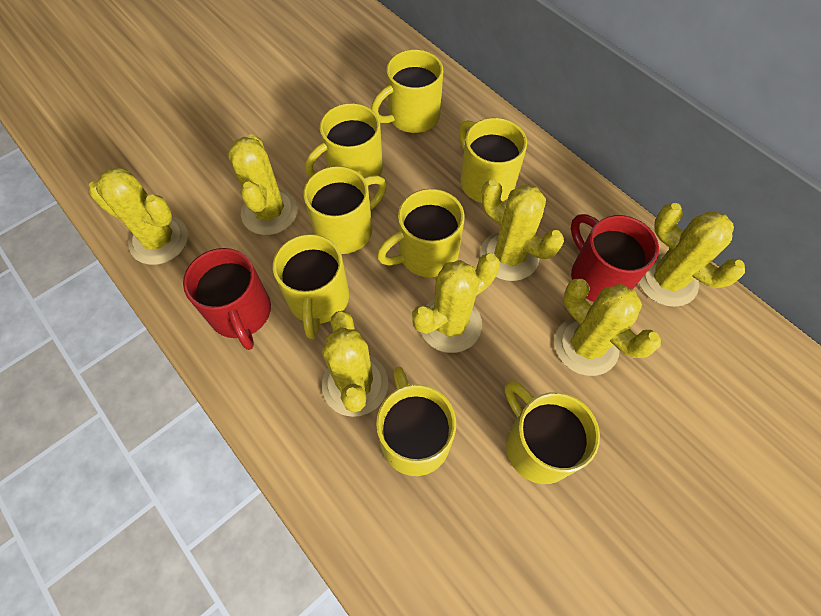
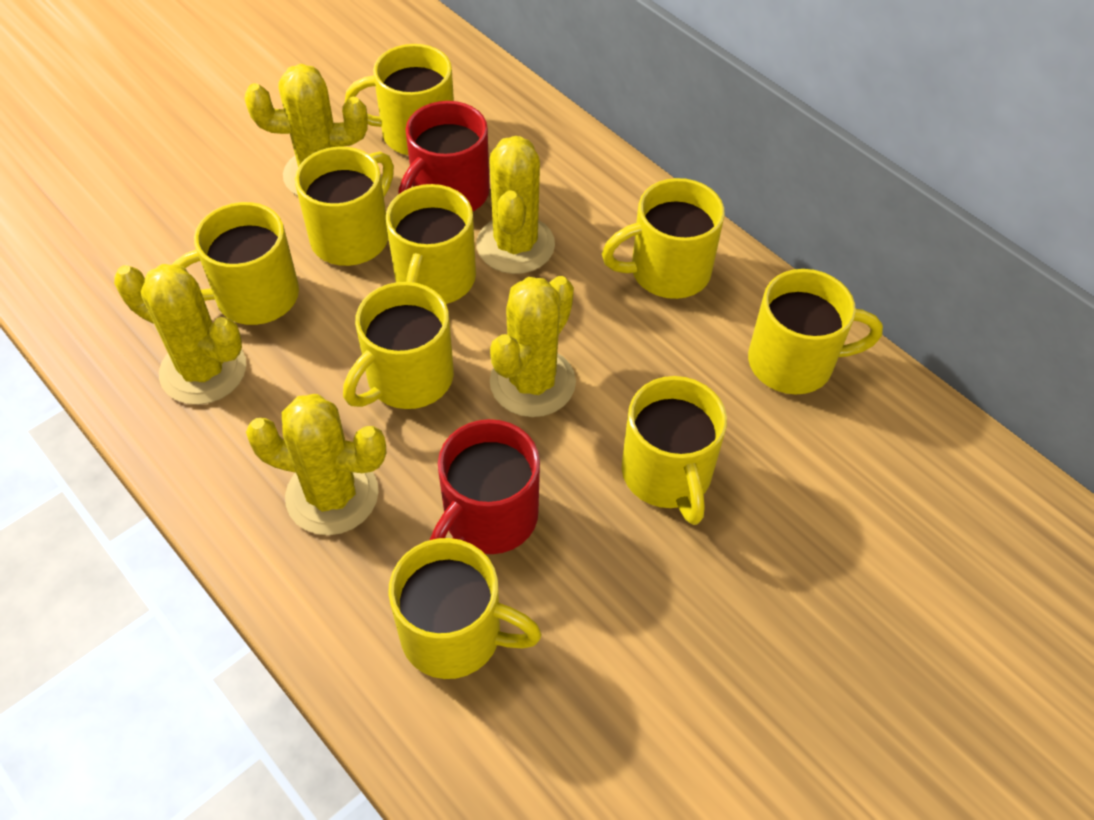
yellow cactus: 7 -> 5
yellow mug: 8 -> 9

